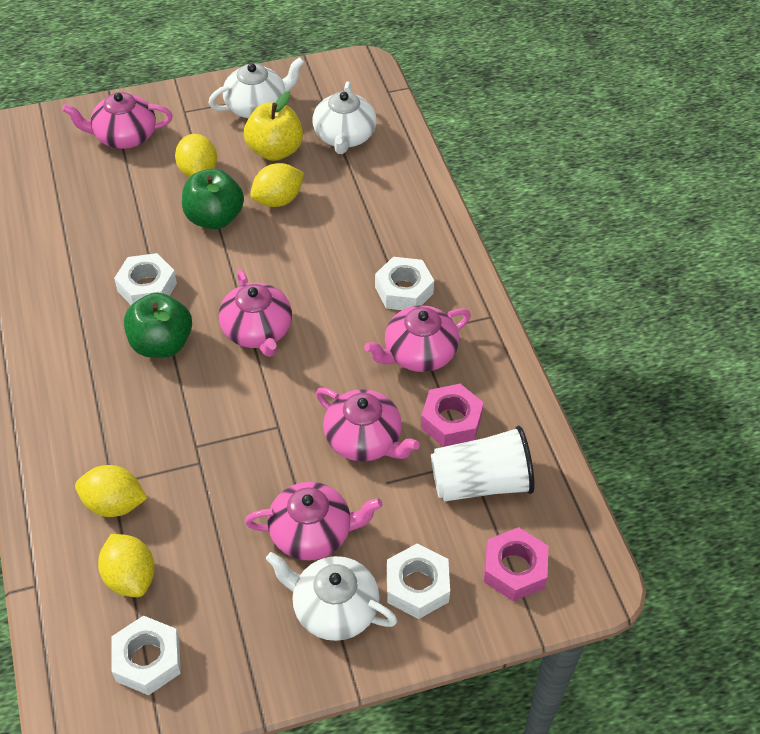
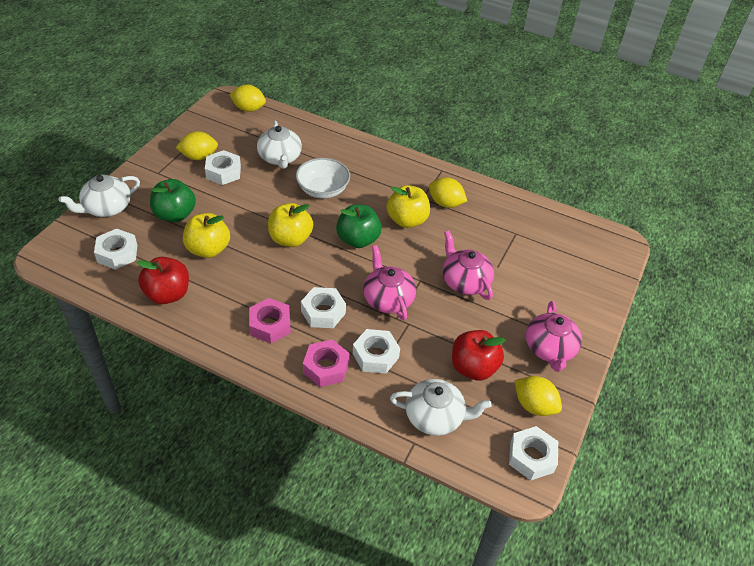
pink teapot: 5 -> 3
red apple: 0 -> 2
white bowl: 0 -> 1
white cup: 1 -> 0
white nut: 4 -> 5
yellow apple: 1 -> 3

